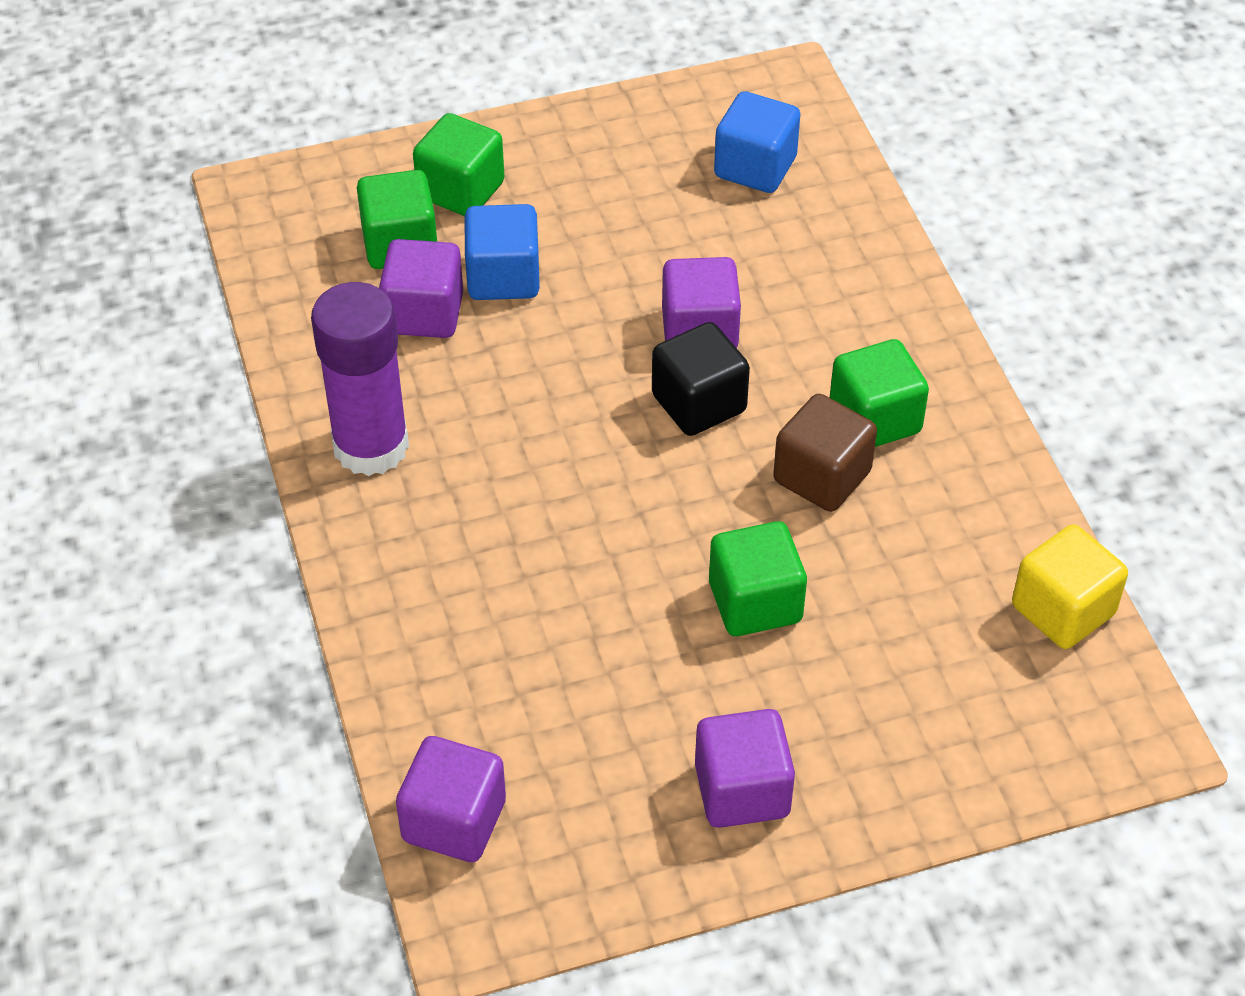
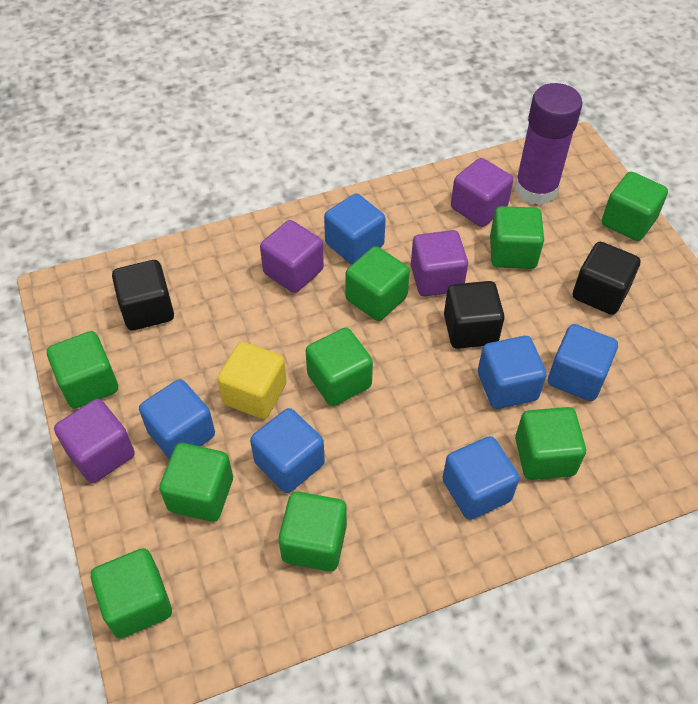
black cube: 1 -> 3
blue cube: 2 -> 6
brown cube: 1 -> 0
green cube: 4 -> 9

